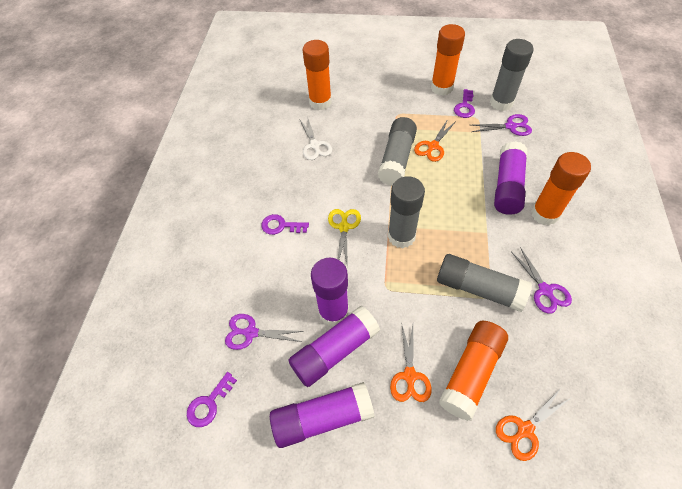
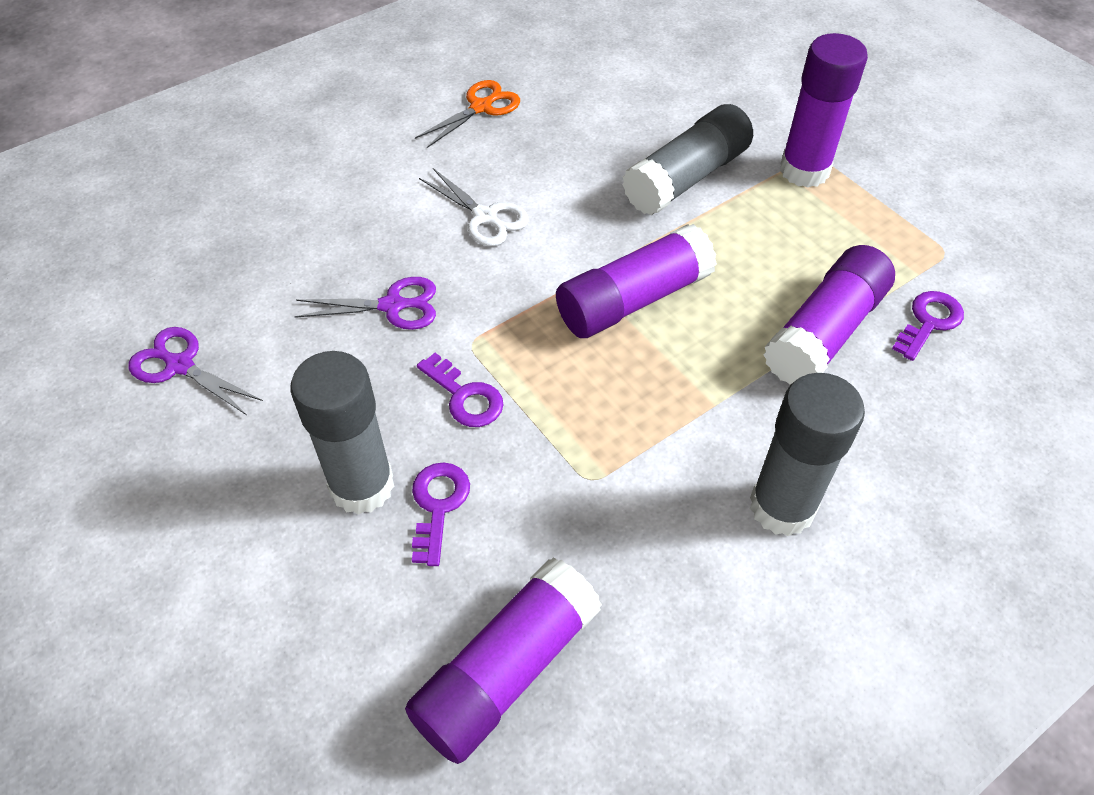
grey glue stick: 4 -> 3
orange glue stick: 4 -> 0
orange scissors: 3 -> 1
purple scissors: 3 -> 2
yellow scissors: 1 -> 0

